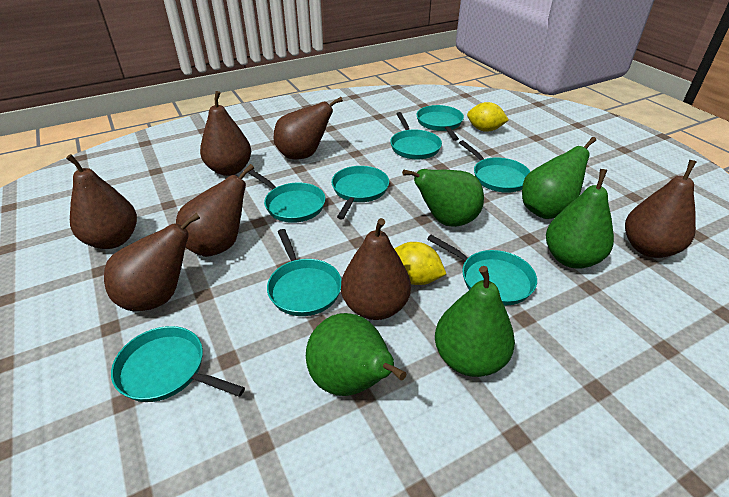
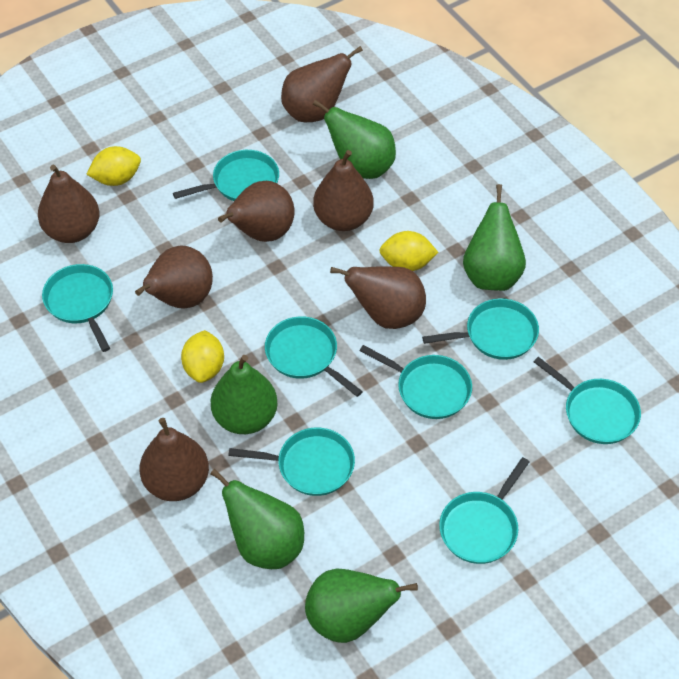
yellow lemon: 2 -> 3

